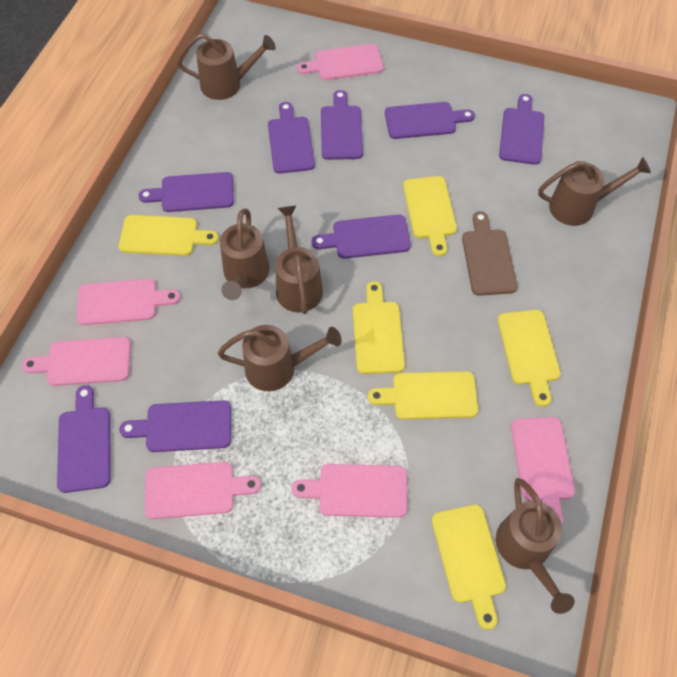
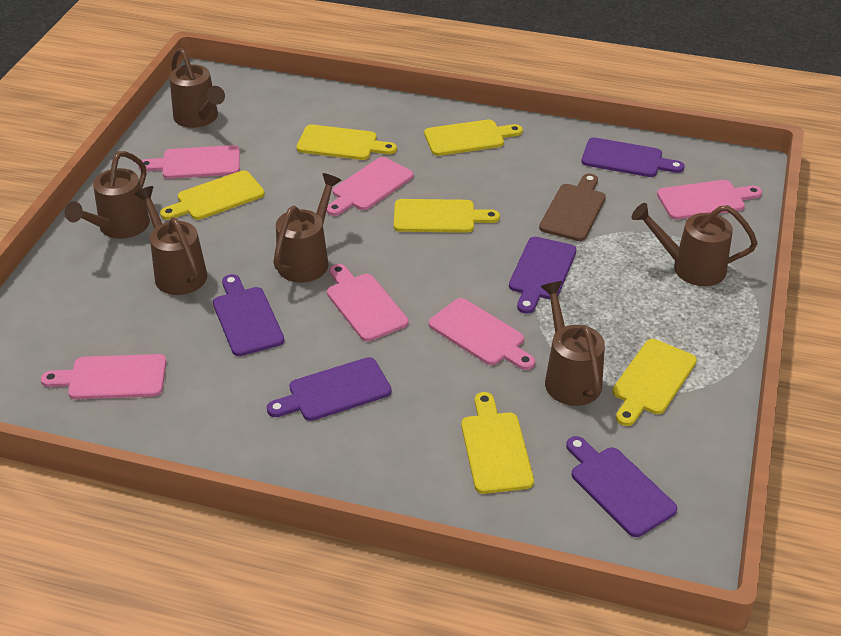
purple cutting board: 8 -> 5

